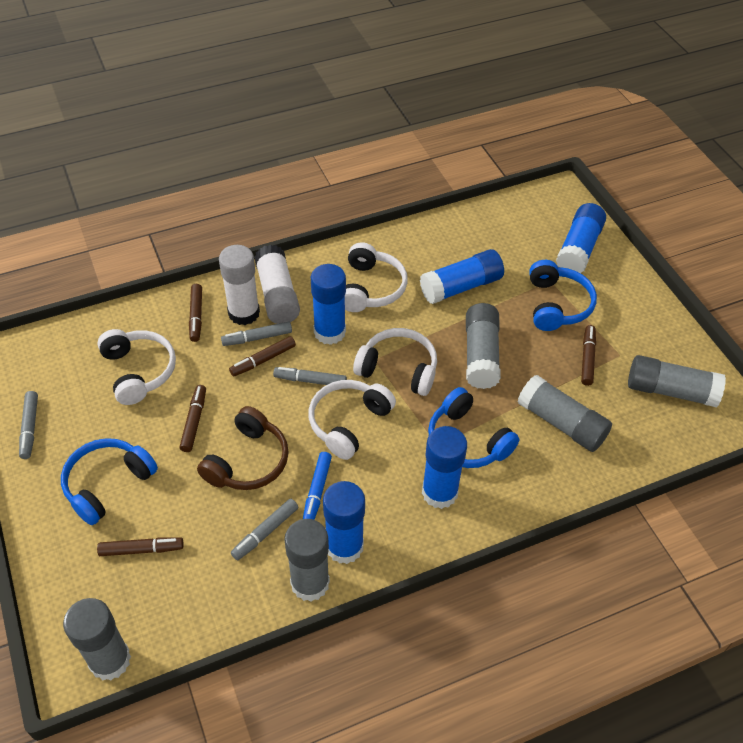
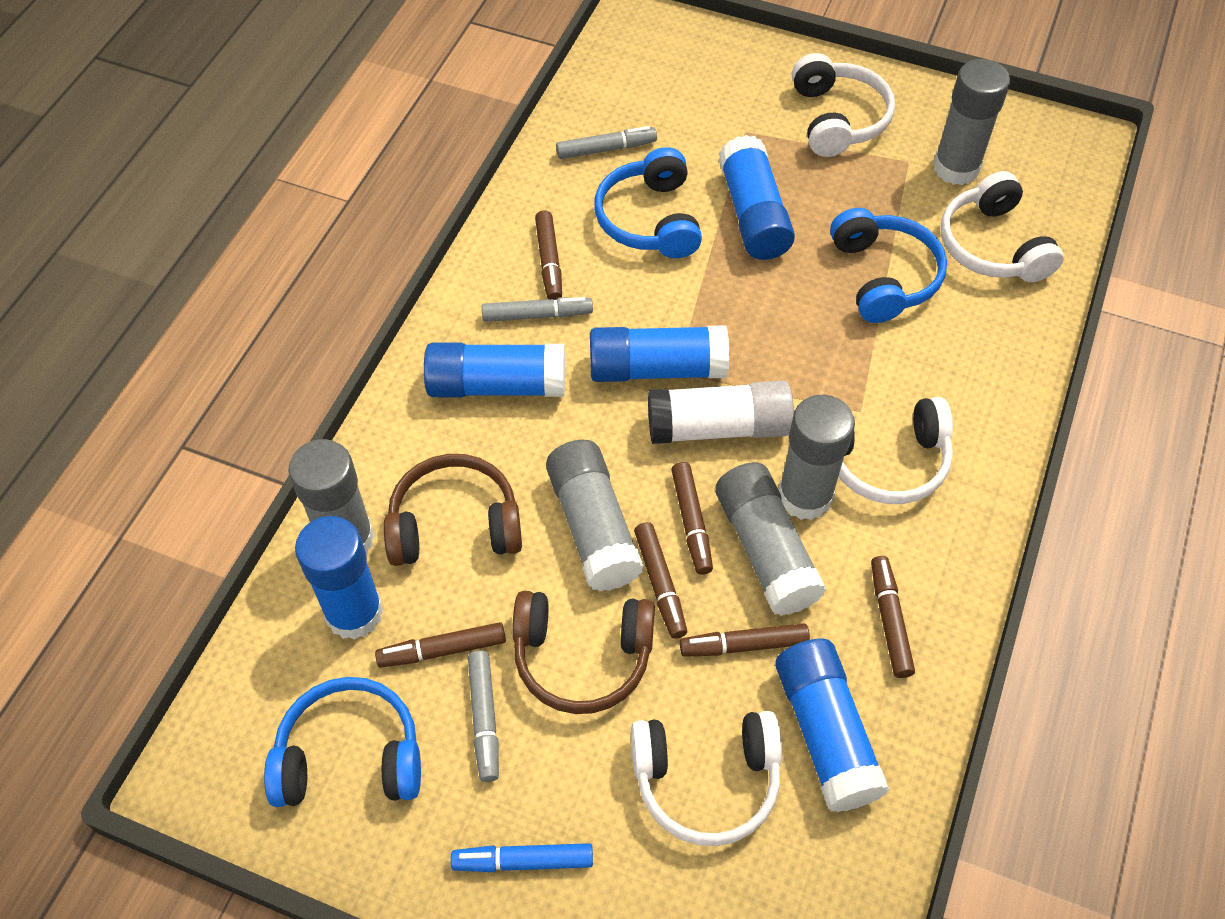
brown headphones: 1 -> 2
brown marker: 5 -> 6
grey marker: 4 -> 3
white glue stick: 2 -> 1

